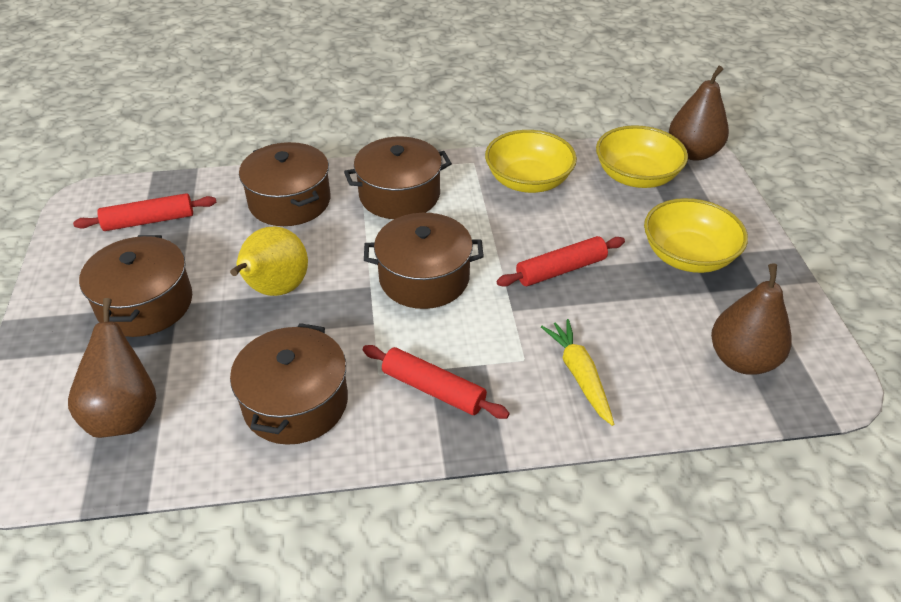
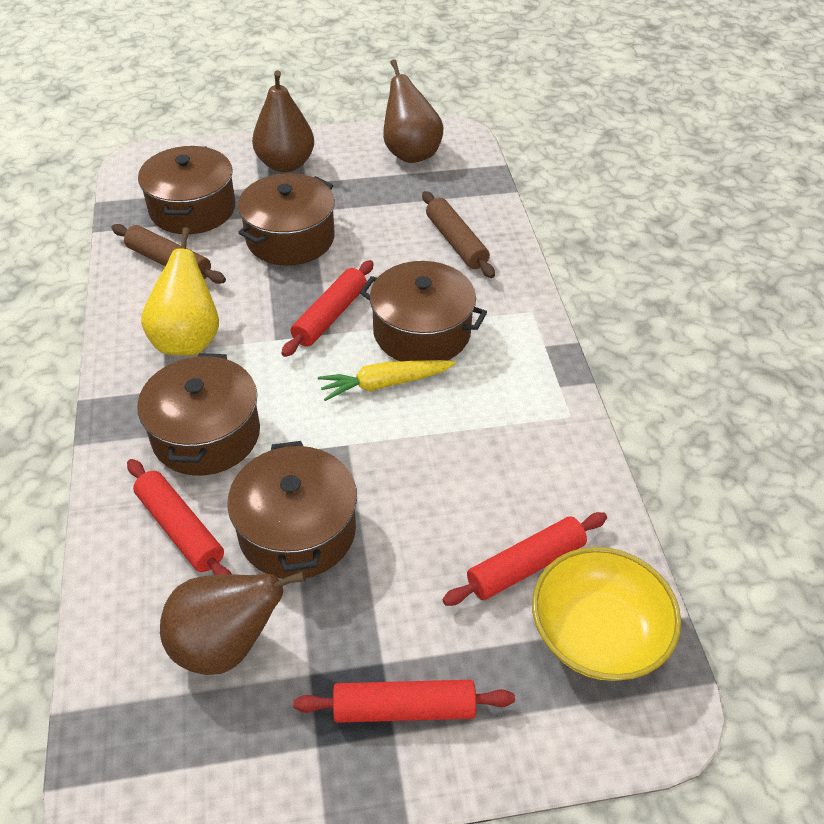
brown rolling pin: 0 -> 2
red rolling pin: 3 -> 4
yellow bowl: 3 -> 1

